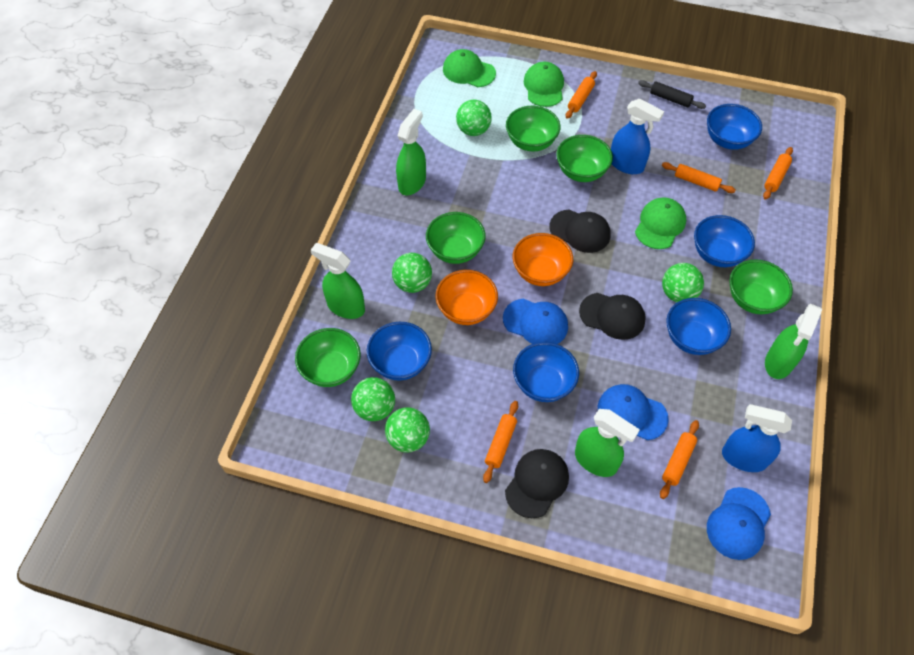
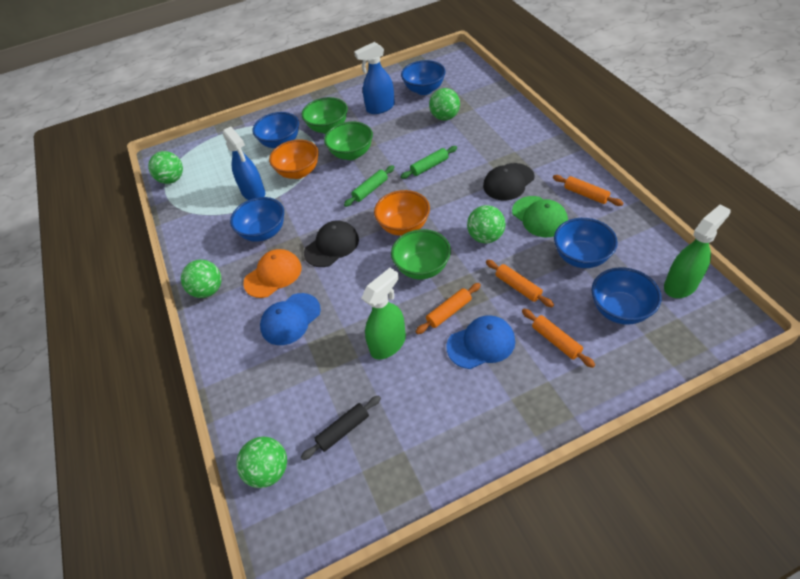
black cap: 3 -> 2
blue cap: 3 -> 2
green bowl: 5 -> 3
green cap: 3 -> 1
green rolling pin: 0 -> 2
green spray bottle: 4 -> 2
orange cap: 0 -> 1
orange rolling pin: 5 -> 4

